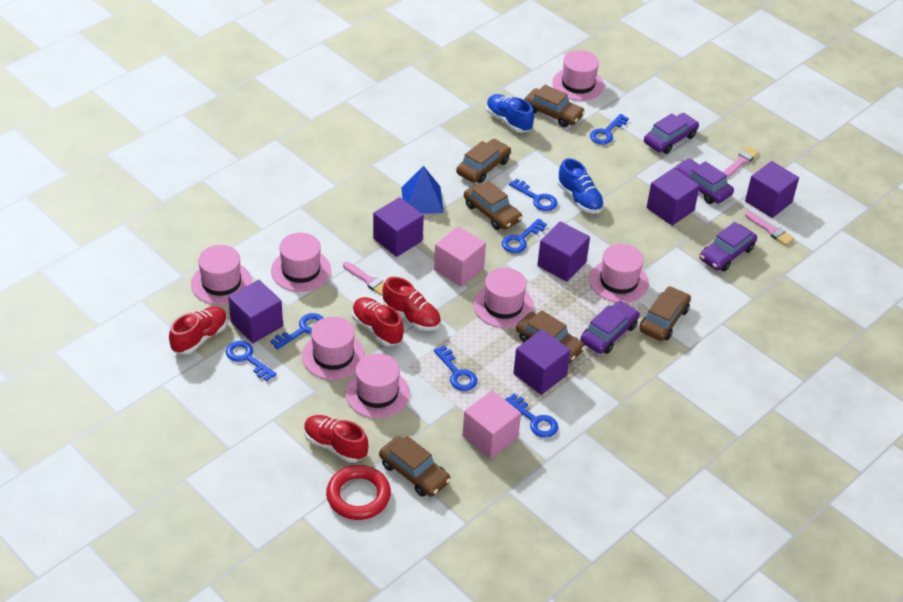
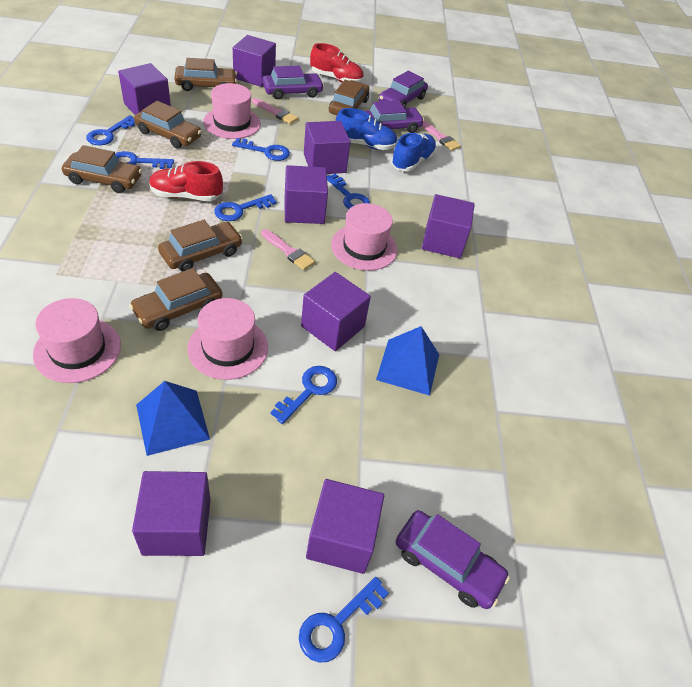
blue pyramid: 1 -> 2
pink cube: 2 -> 0
pink hat: 7 -> 4
purple cube: 6 -> 8
red ring: 1 -> 0
red shoe: 4 -> 2

